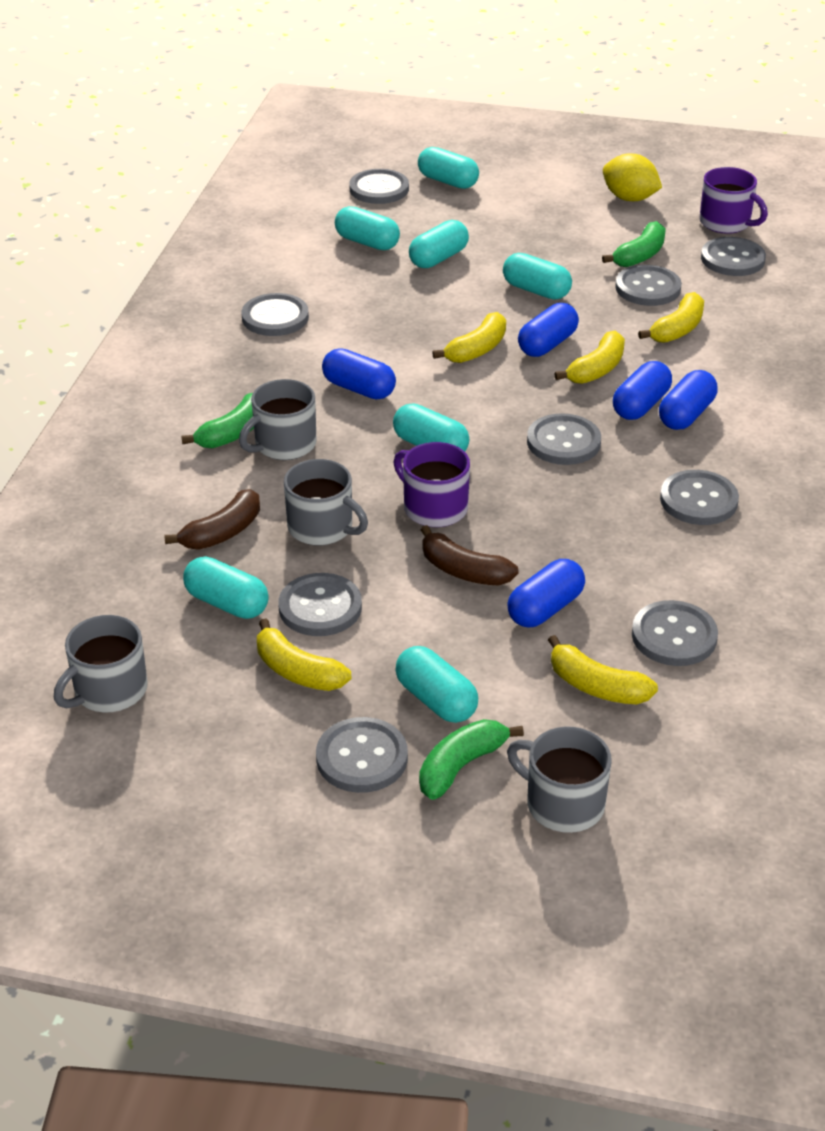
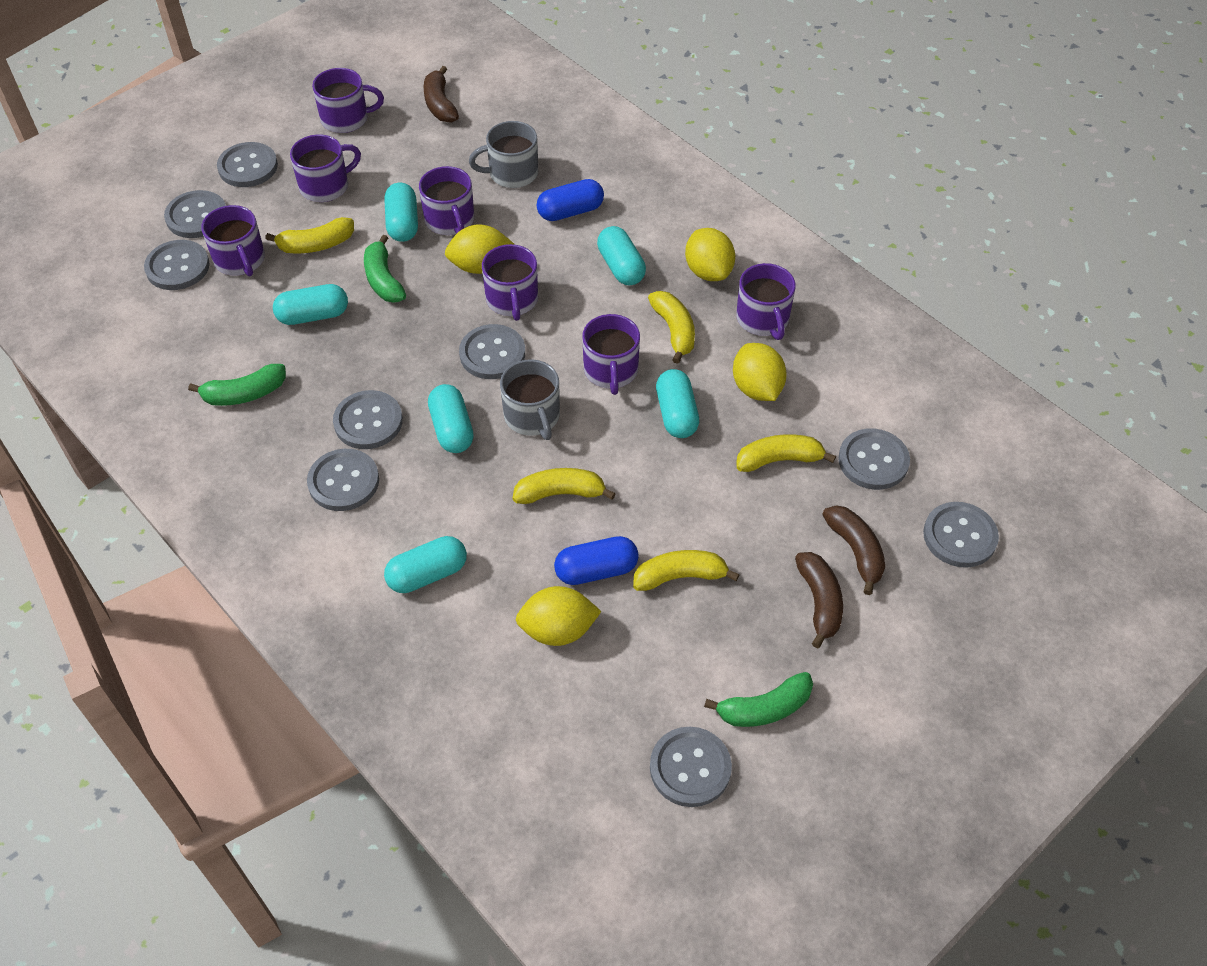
blue capsule: 5 -> 2
brown banana: 2 -> 3
grey mug: 4 -> 2
purple mug: 2 -> 7
turquoise capsule: 7 -> 6
yellow lemon: 1 -> 4

